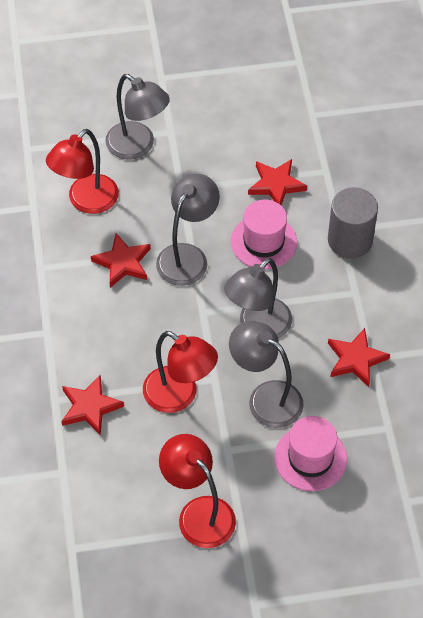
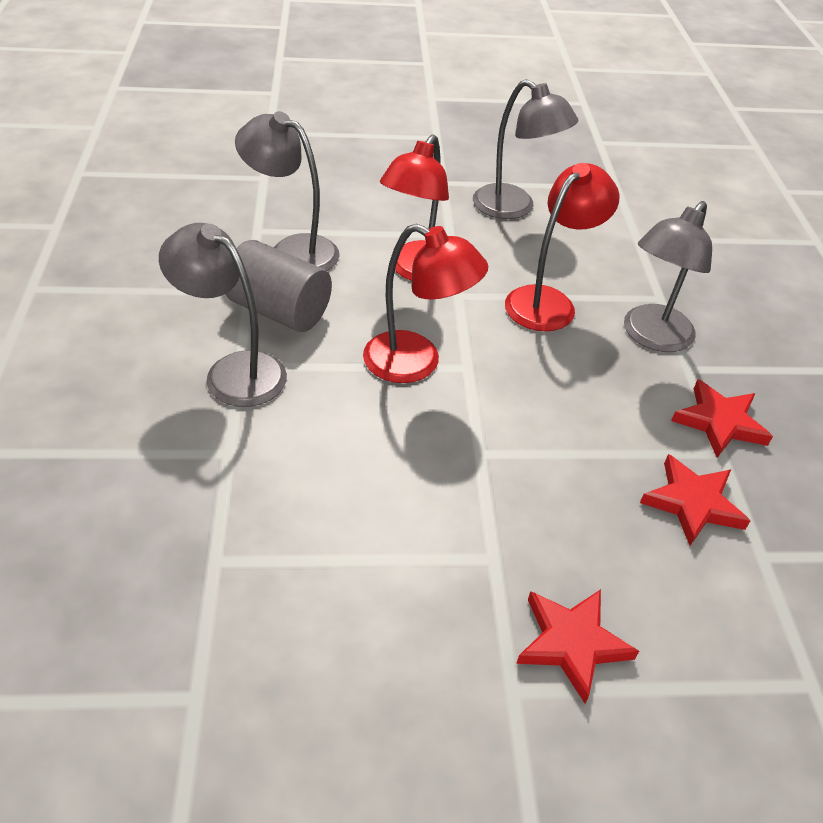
pink hat: 2 -> 0
red star: 4 -> 3

